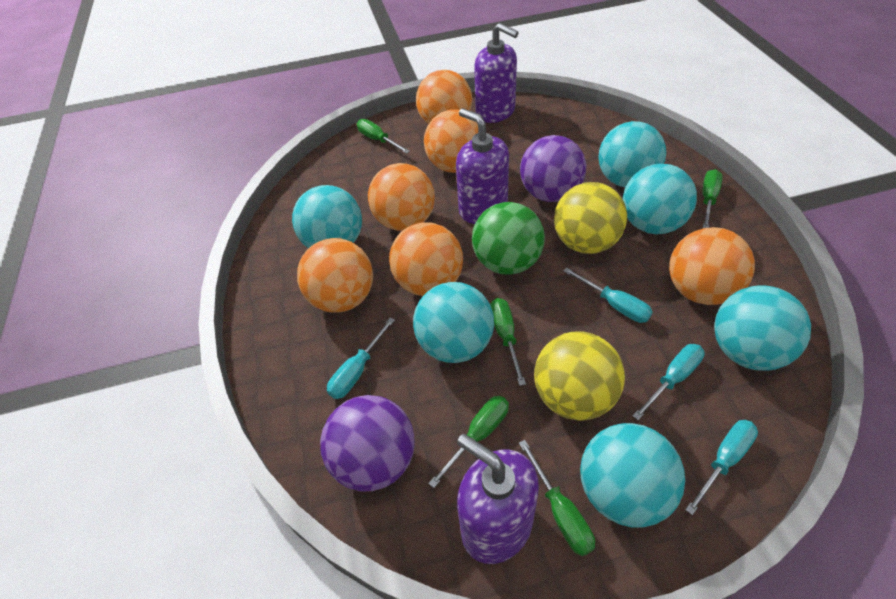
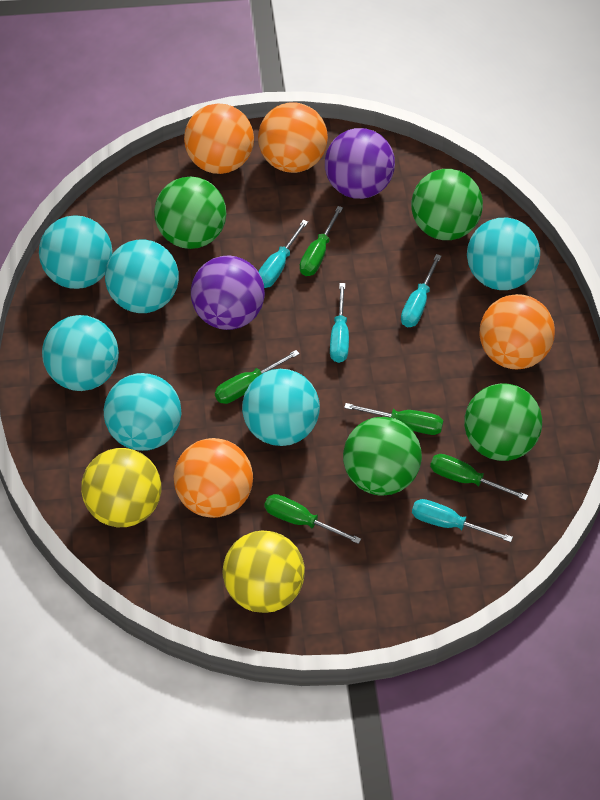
green ball: 1 -> 4
orange ball: 6 -> 4
purple soap dispenser: 3 -> 0

